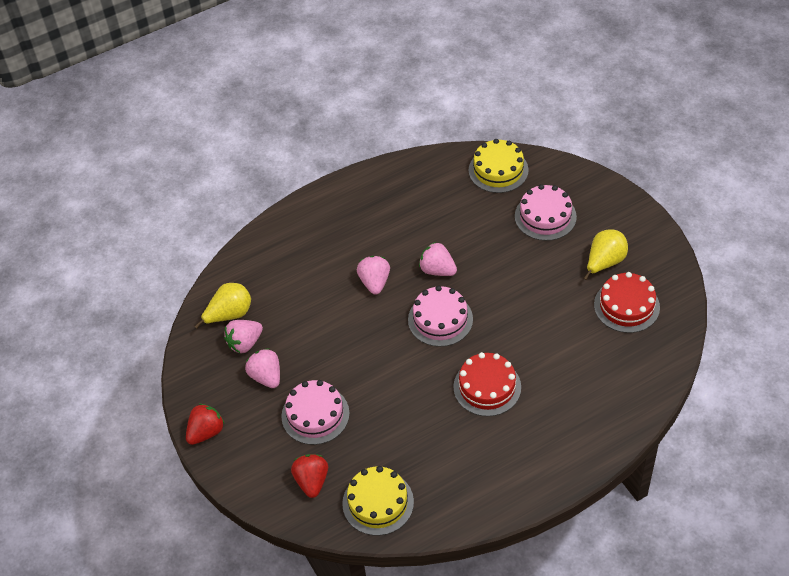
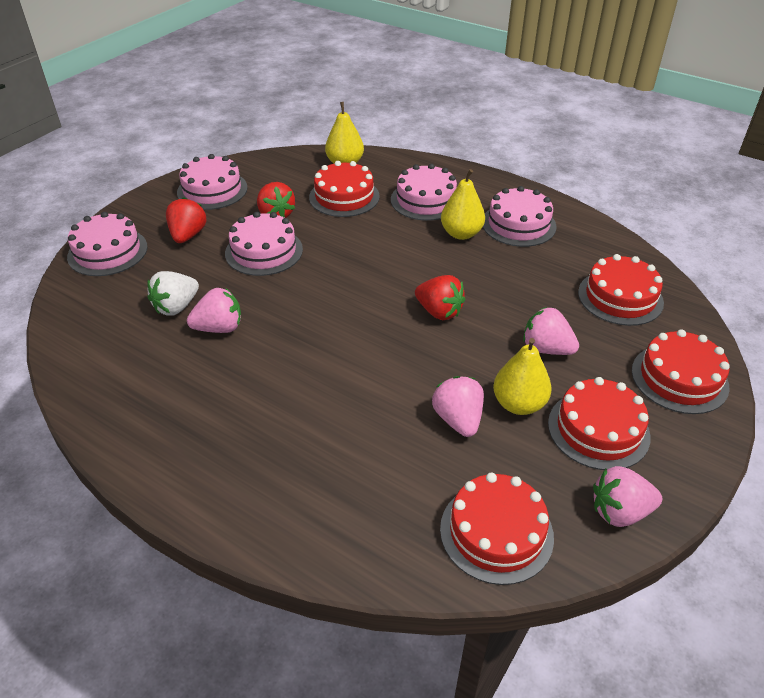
pink cake: 3 -> 5
red cake: 2 -> 5
red strawberry: 2 -> 3
white strawberry: 0 -> 1
yellow cake: 2 -> 0
yellow pear: 2 -> 3

